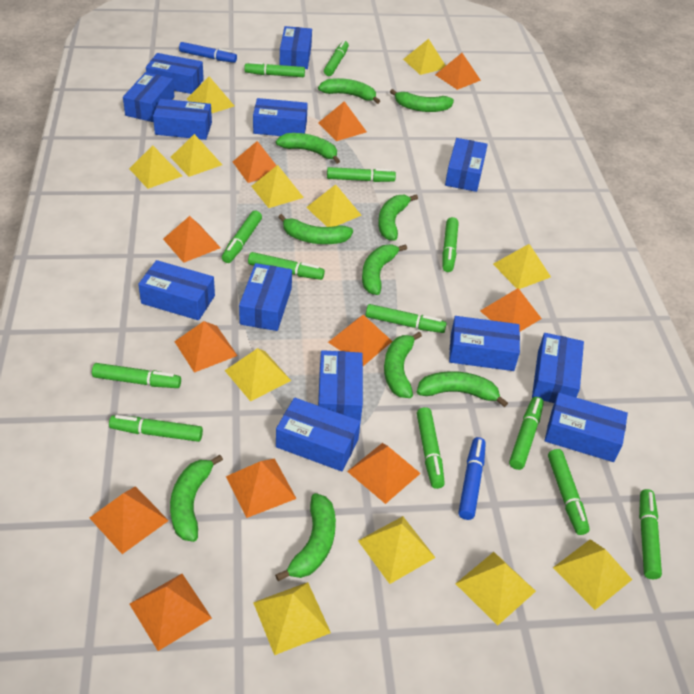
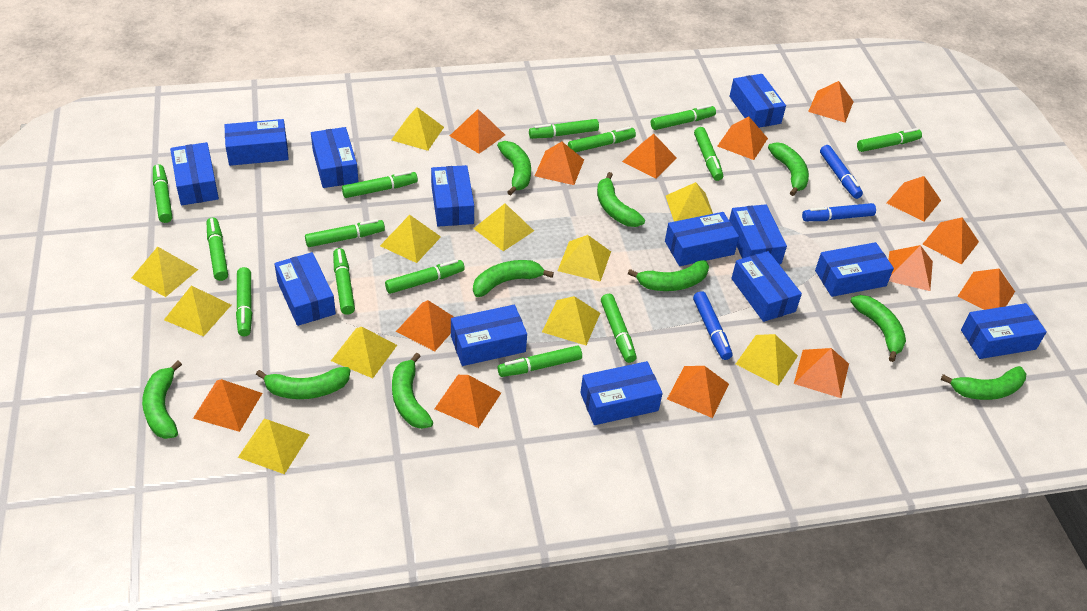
blue marker: 2 -> 3
green marker: 13 -> 14
orange pyramid: 11 -> 14
yellow pyramid: 12 -> 11

